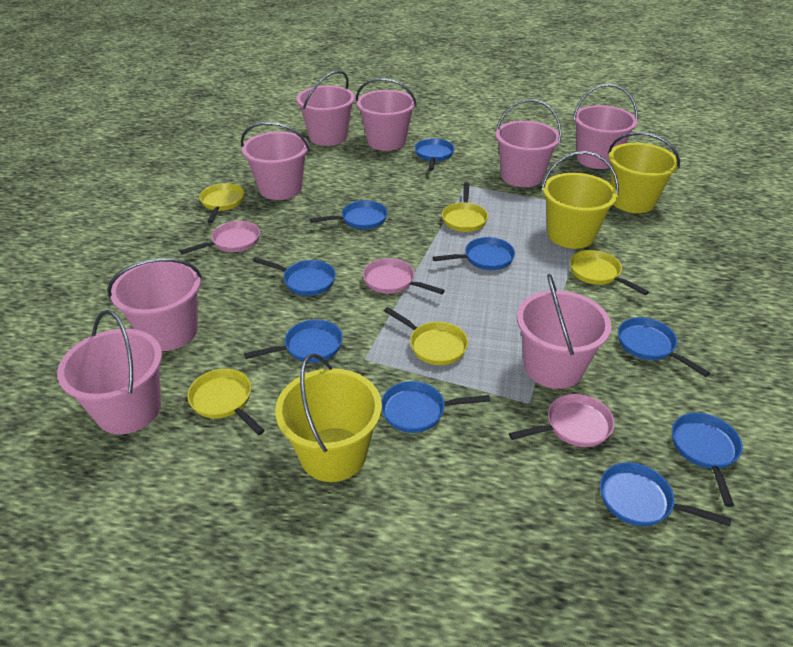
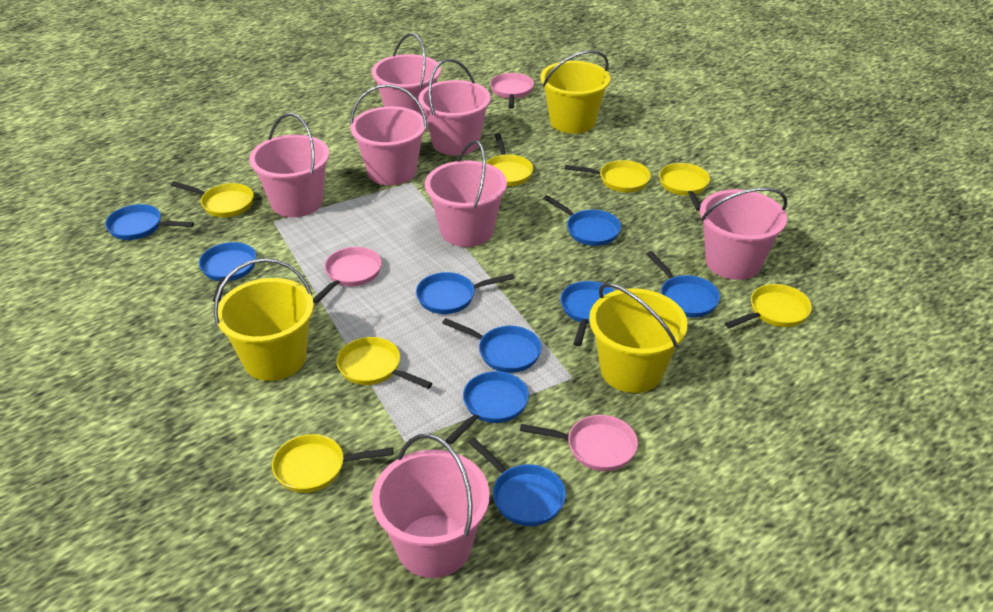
pink bucket: 8 -> 7
yellow pan: 5 -> 7

